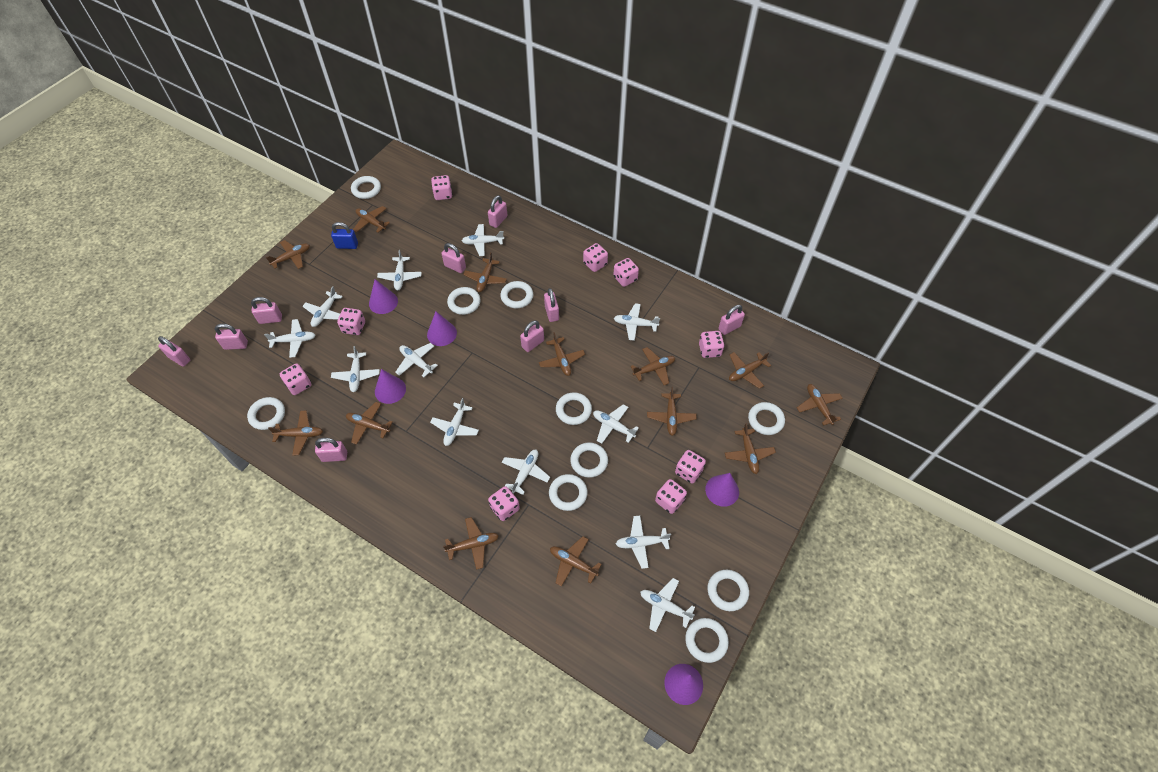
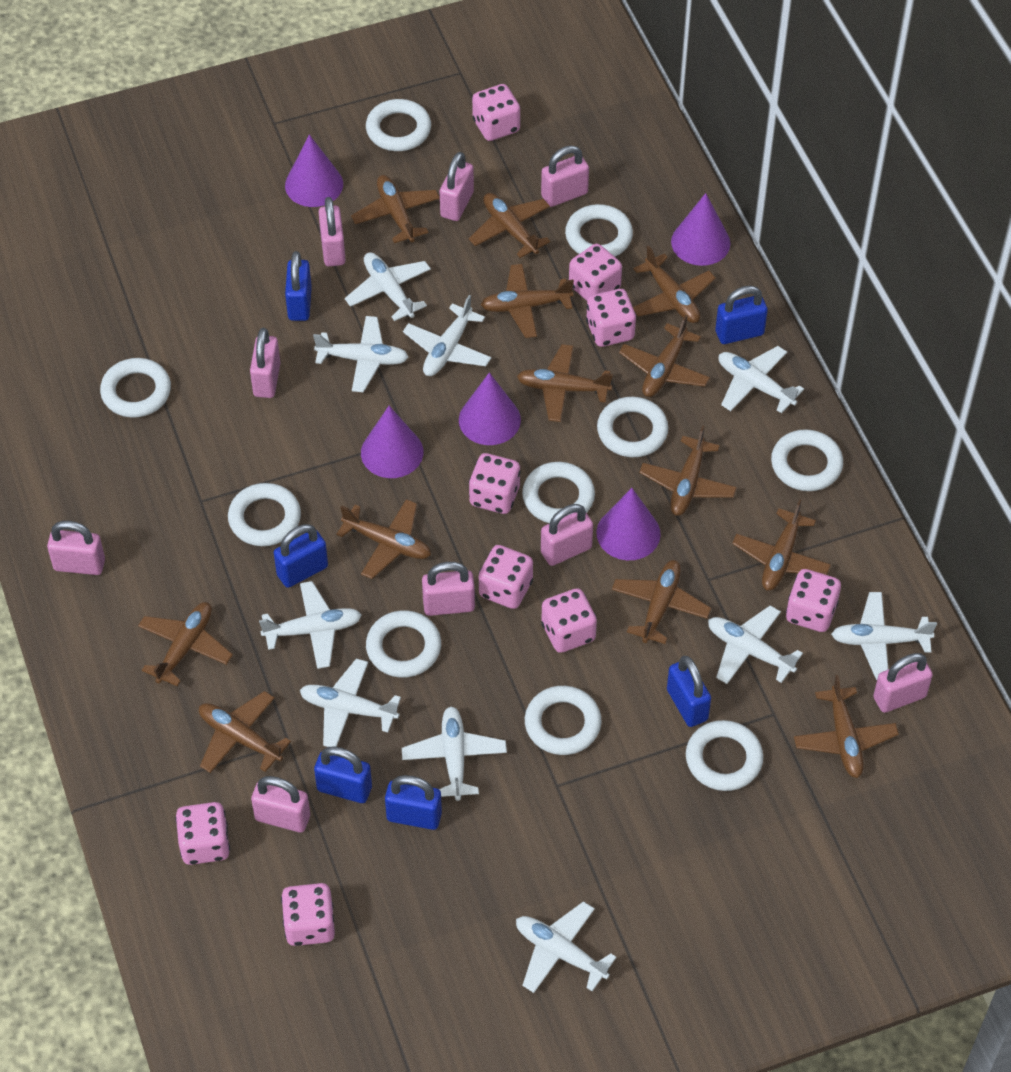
blue padlock: 1 -> 6
white plane: 12 -> 10

